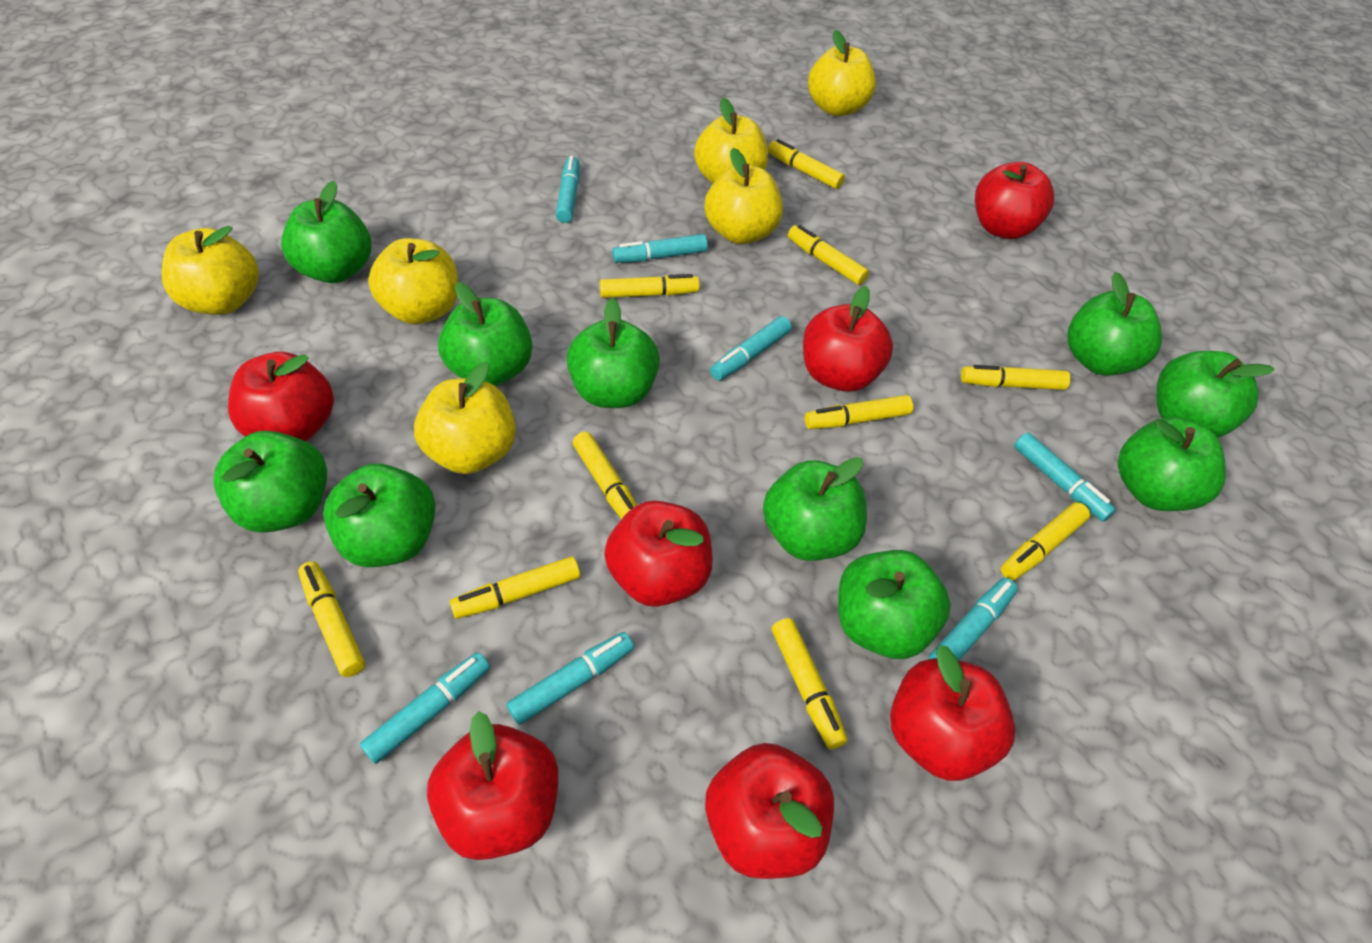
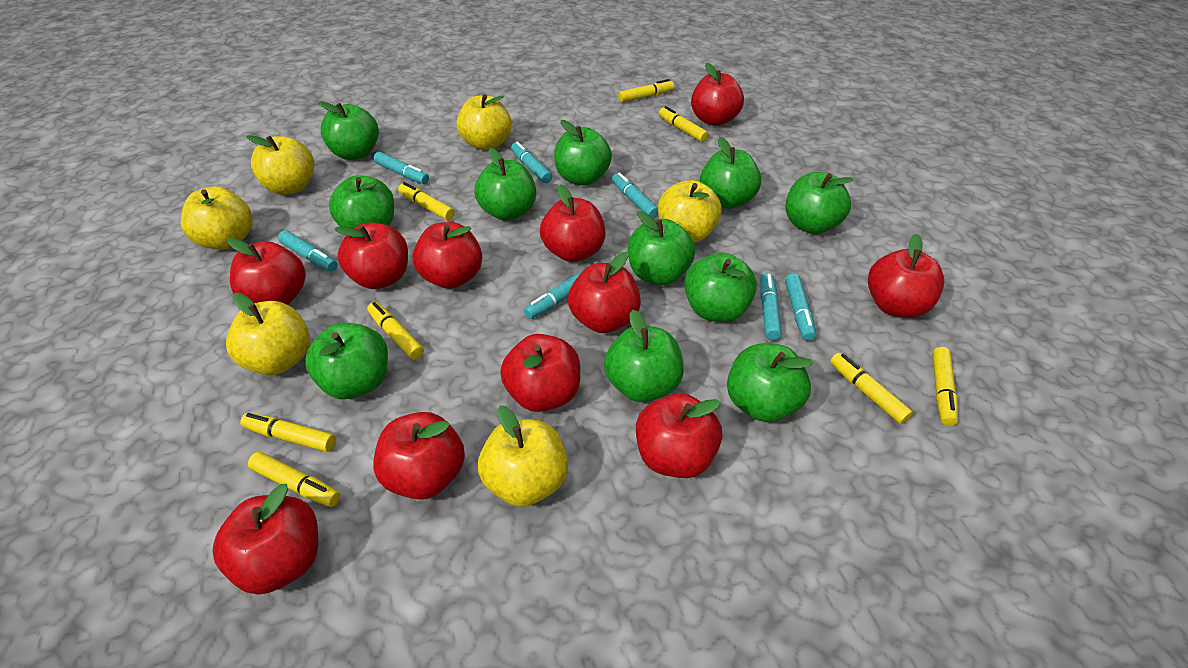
green apple: 10 -> 11
red apple: 7 -> 11
yellow marker: 10 -> 8

